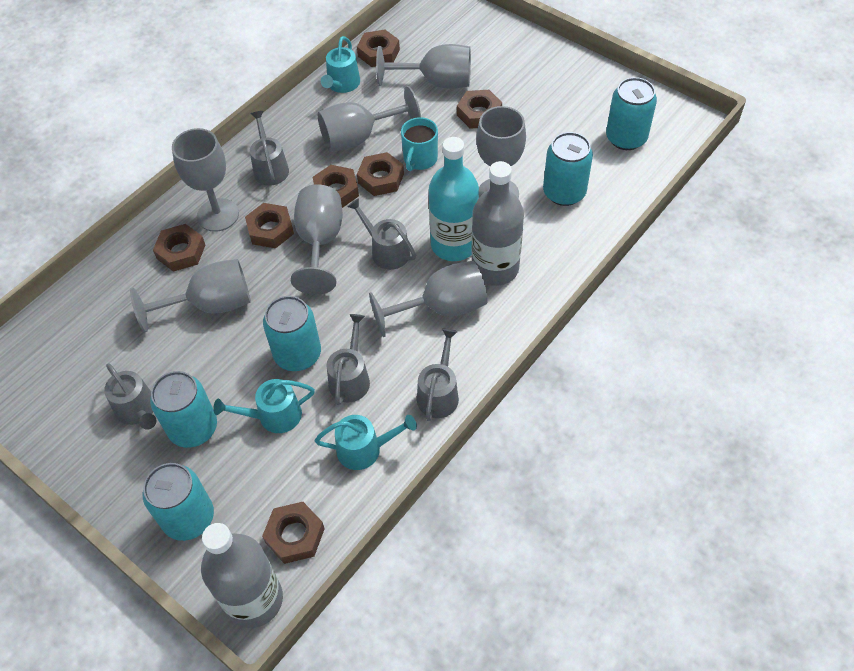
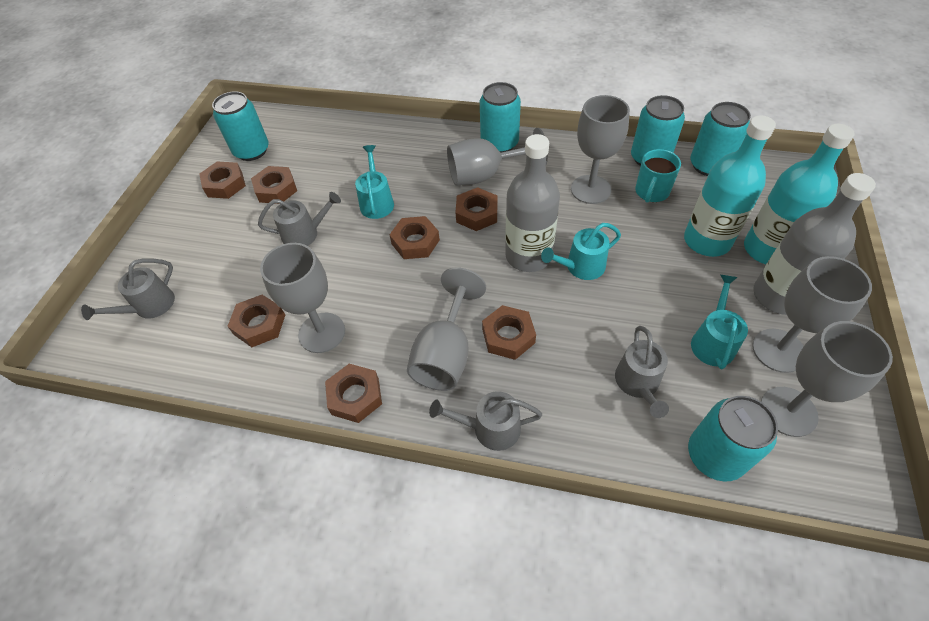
grey goblet: 7 -> 6
grey watering can: 5 -> 4
turquoise bottle: 1 -> 2

